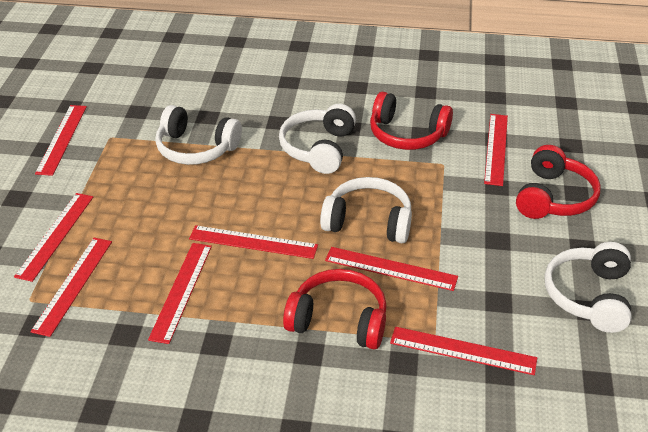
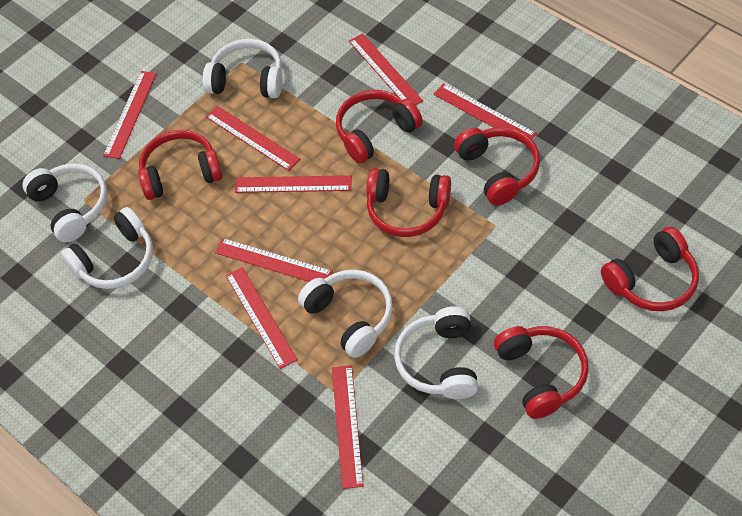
red headphones: 3 -> 6
white headphones: 4 -> 5

